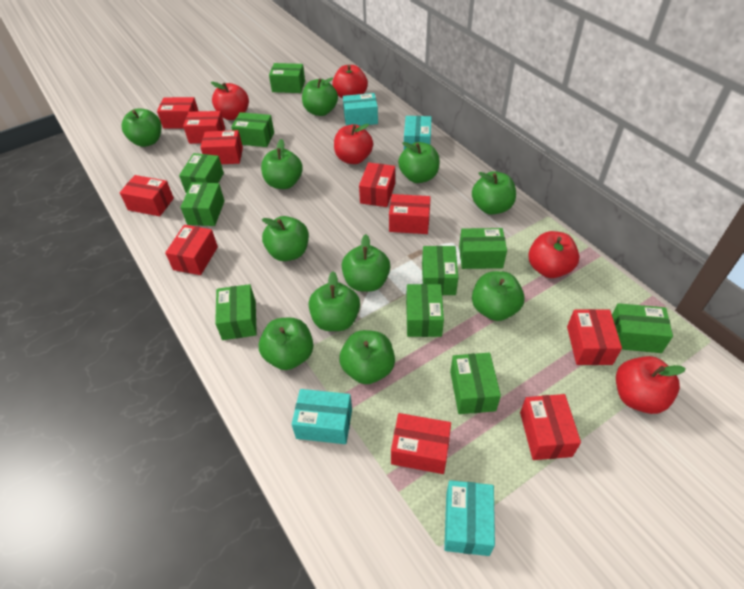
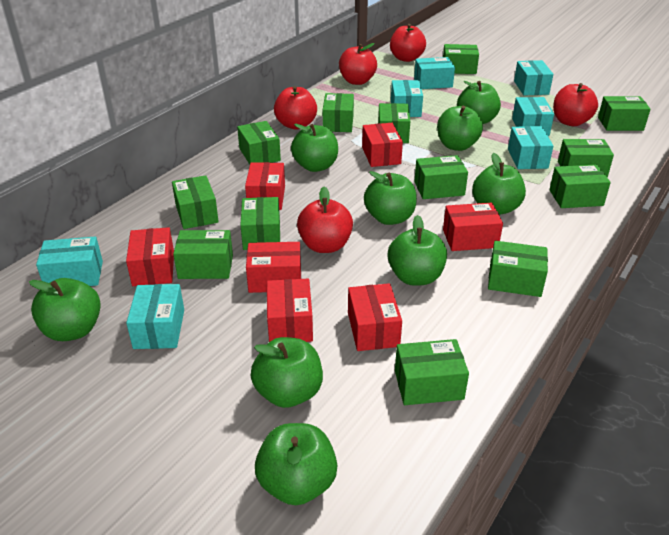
green apple: 11 -> 9
green box: 10 -> 13
red box: 10 -> 7
turquoise box: 4 -> 7

